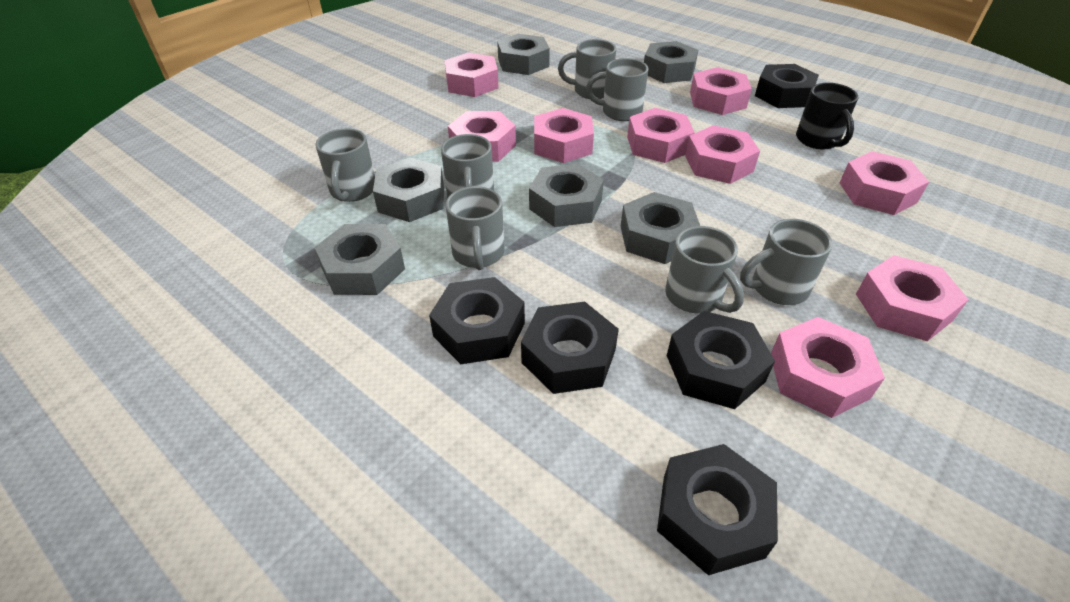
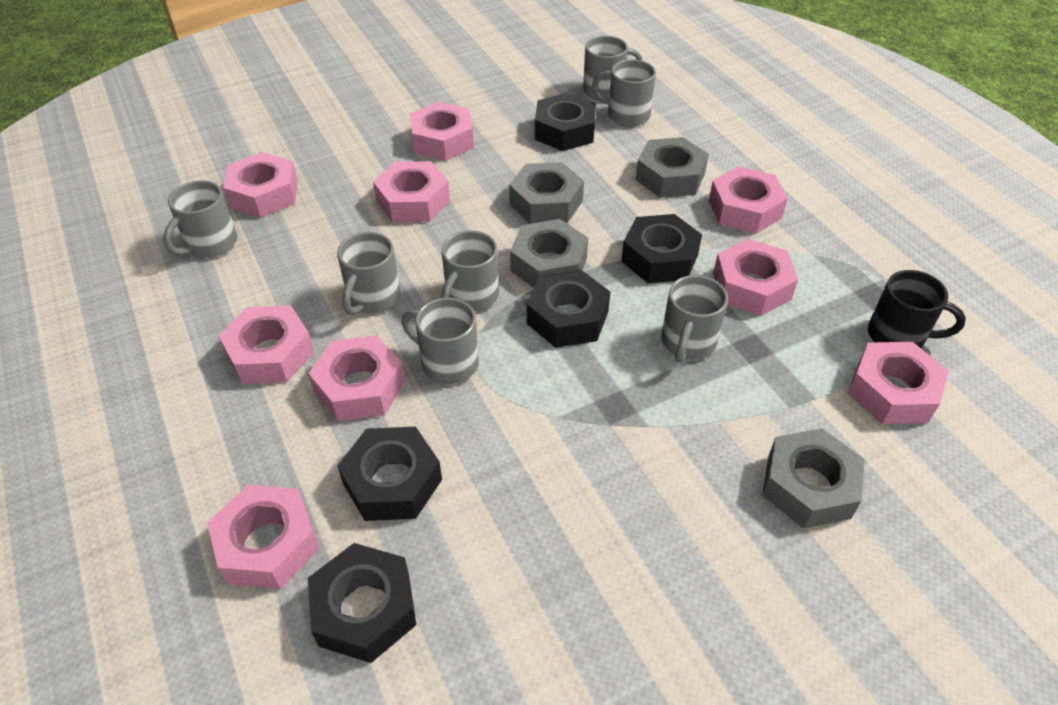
grey nut: 6 -> 4

